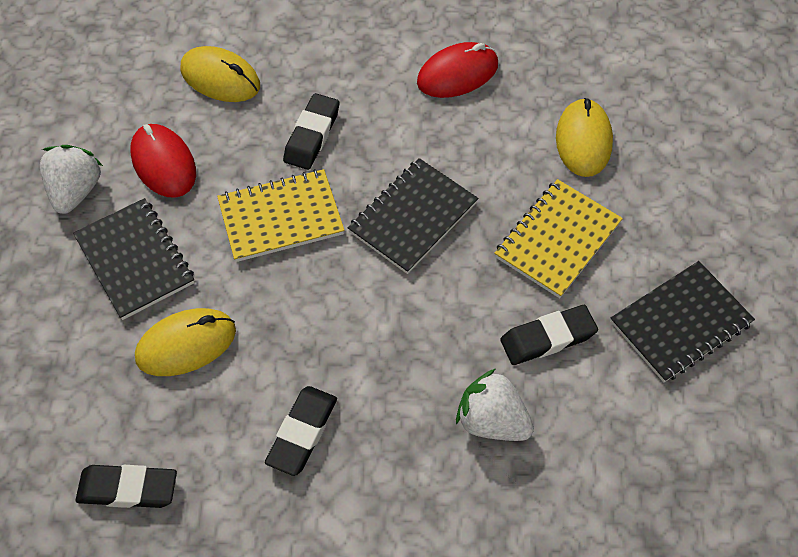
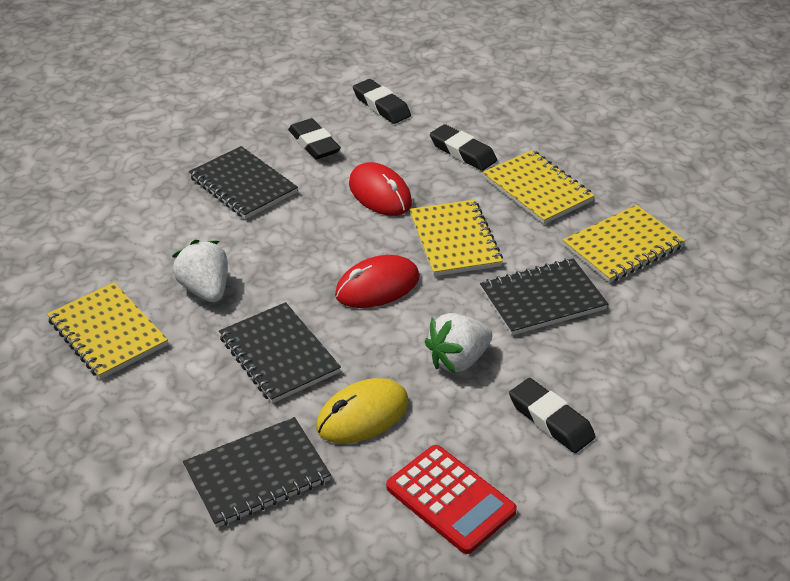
black notebook: 3 -> 4
red calculator: 0 -> 1
yellow mouse: 3 -> 1
yellow notebook: 2 -> 4

